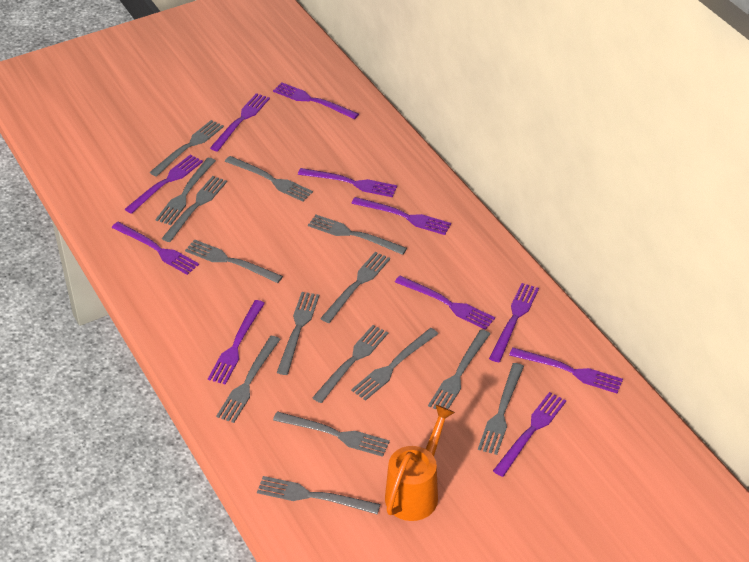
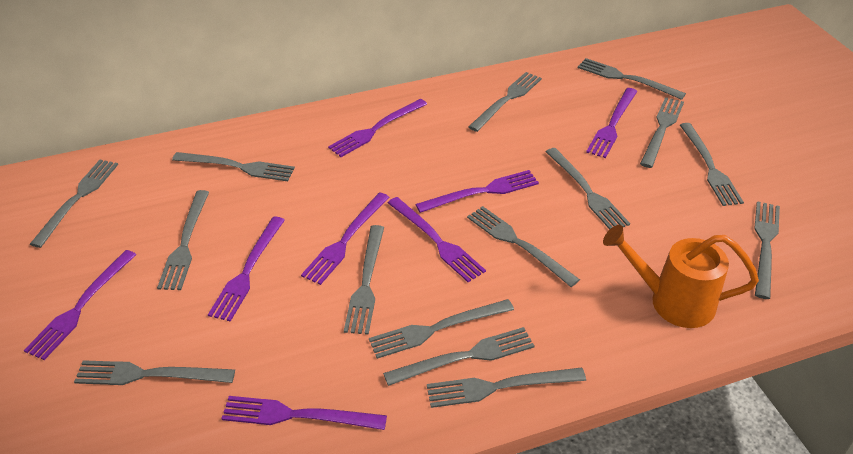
purple fork: 11 -> 8

